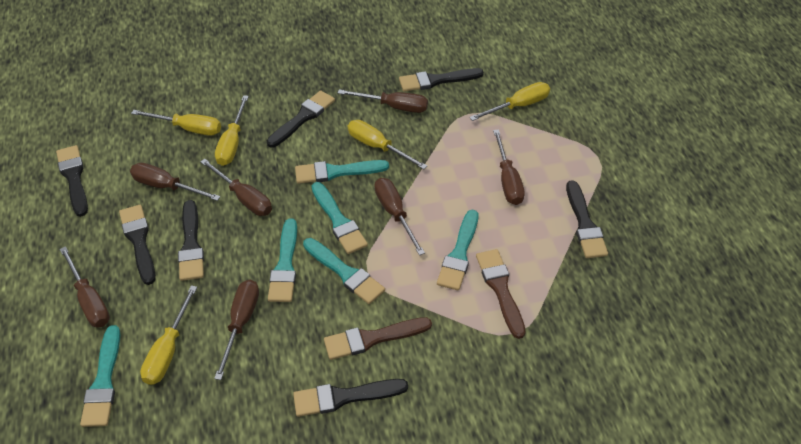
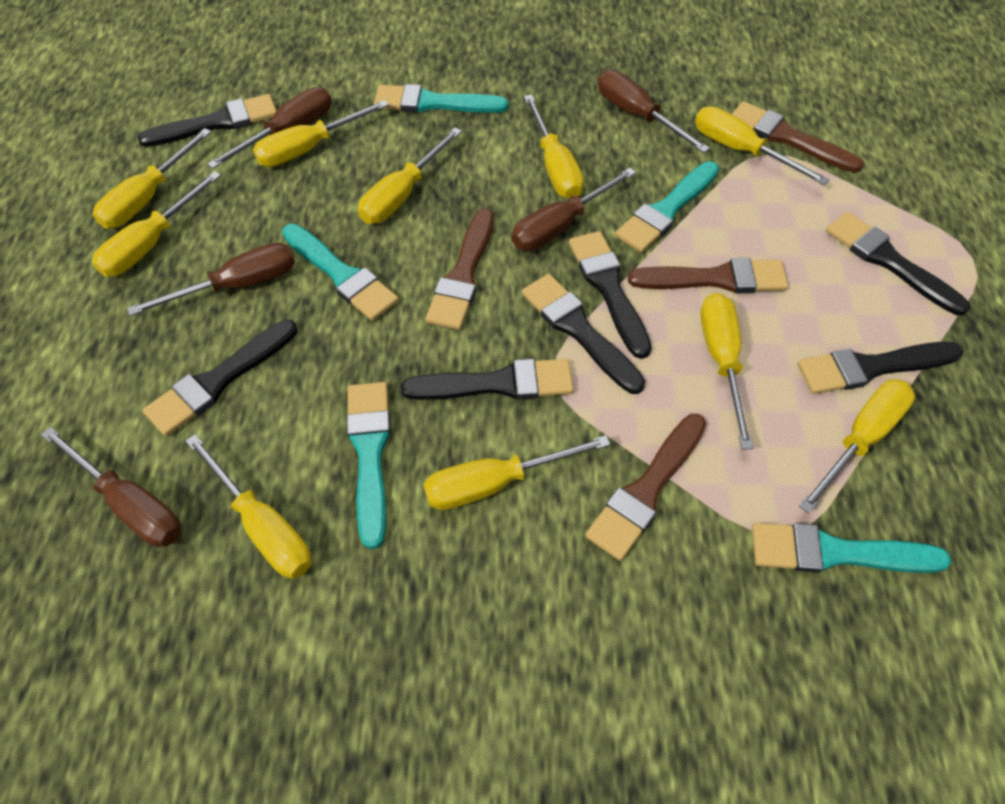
brown brush: 2 -> 4
brown screwdriver: 7 -> 5
turquoise brush: 6 -> 5
yellow screwdriver: 5 -> 10

